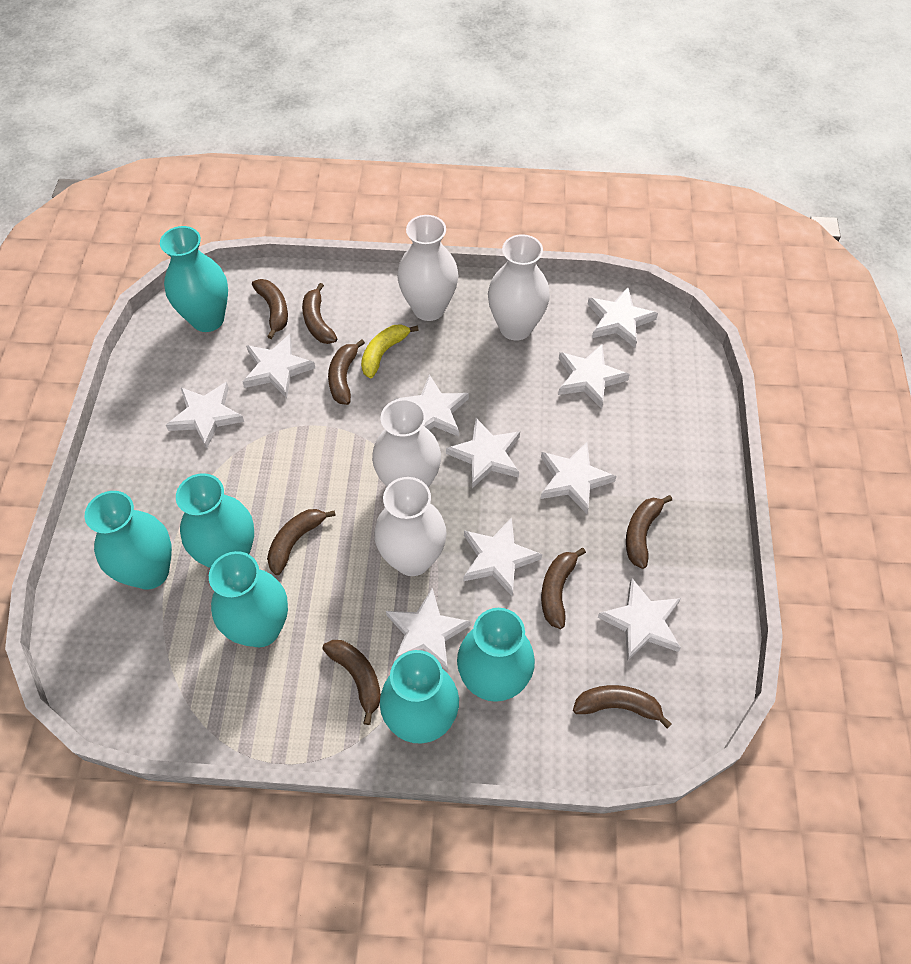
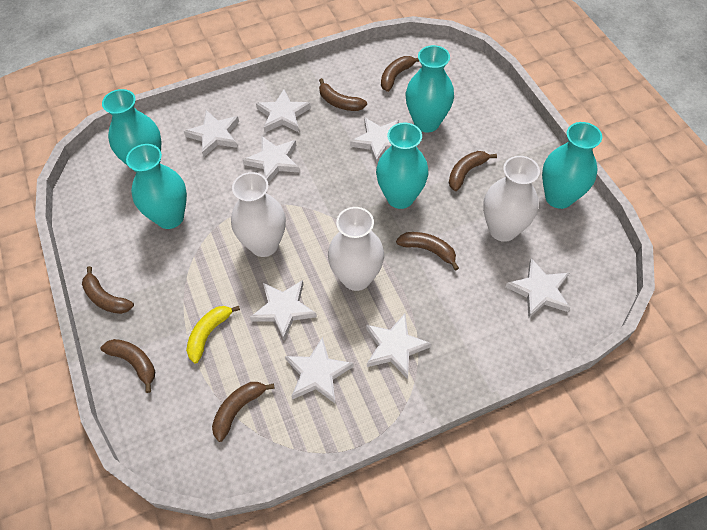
brown banana: 8 -> 7
turquoise vase: 6 -> 5
white star: 10 -> 8
white vase: 4 -> 3

